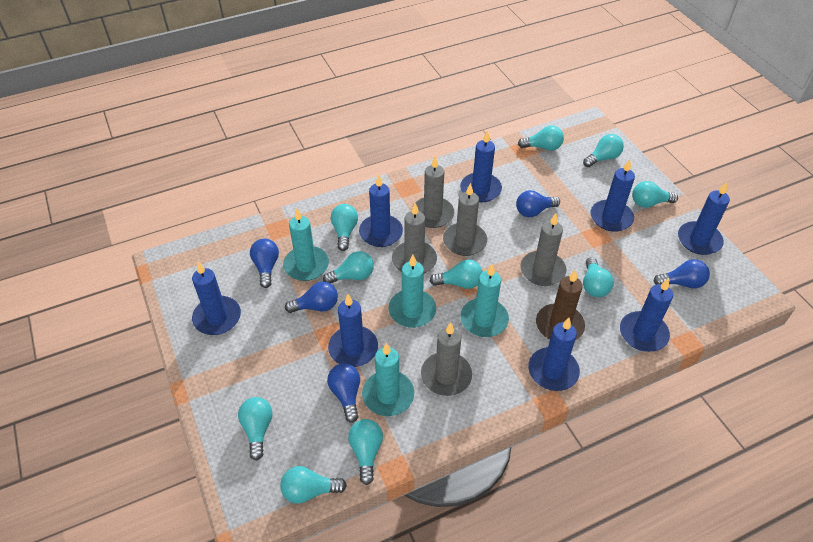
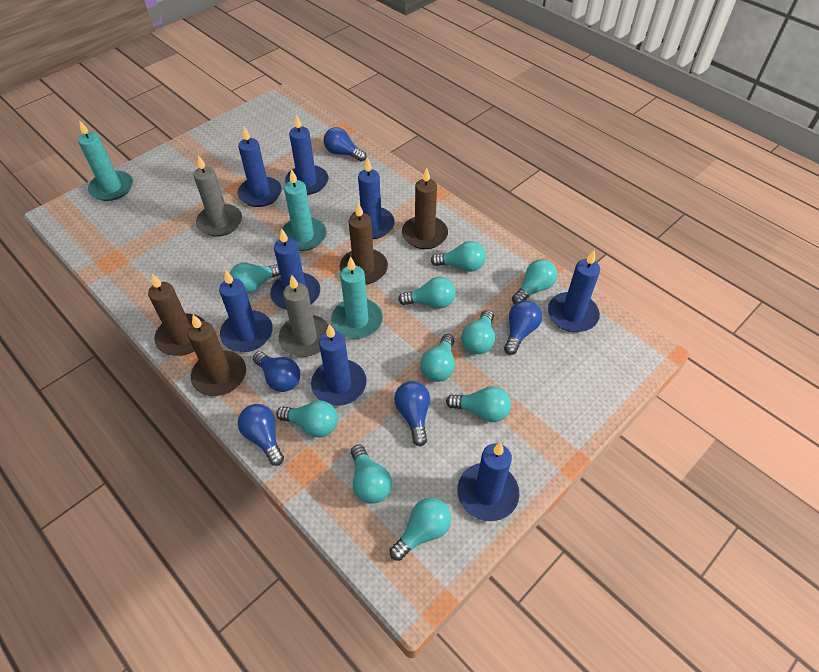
brown candle: 1 -> 4
grey candle: 5 -> 2
turquoise candle: 4 -> 3

